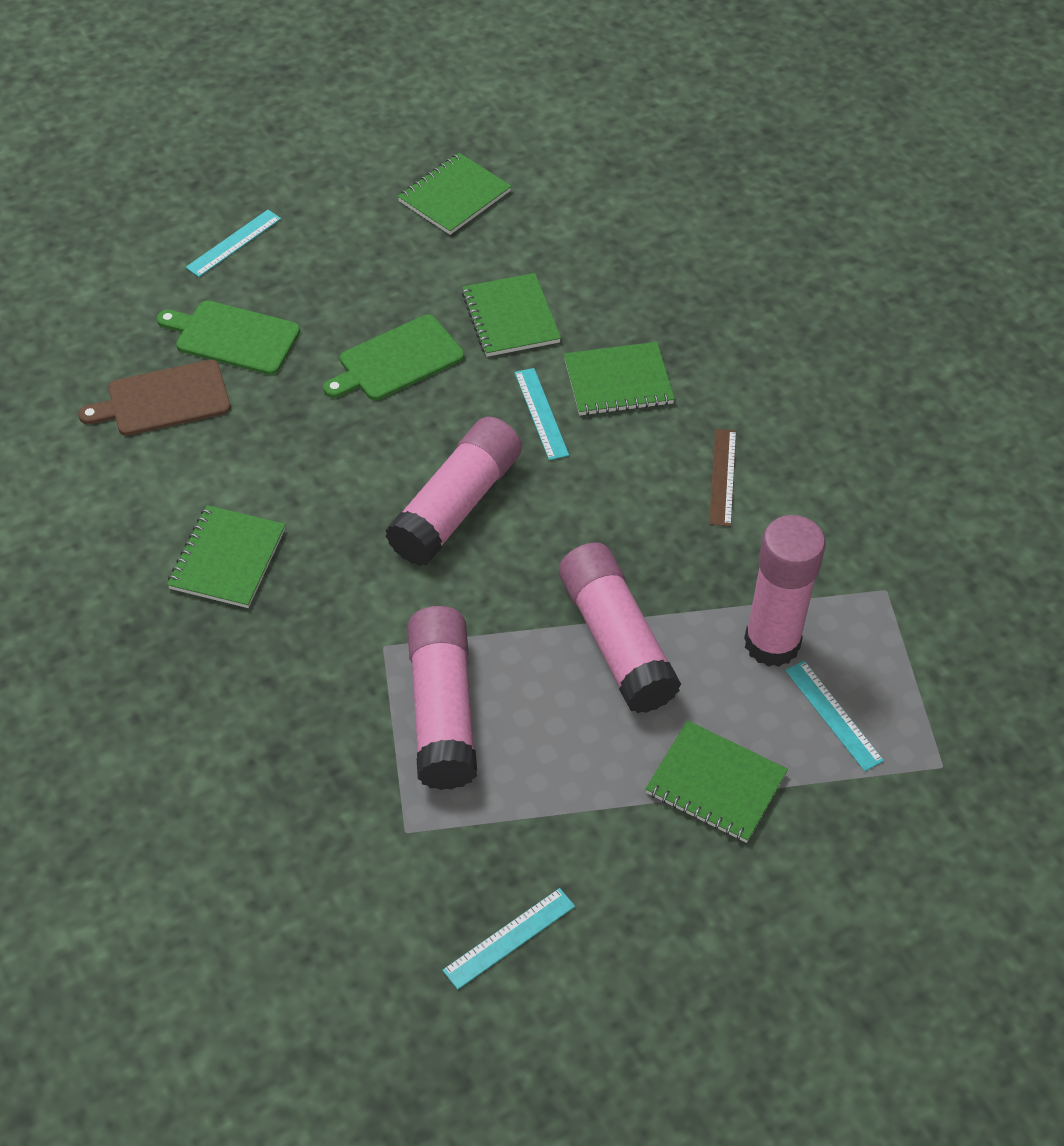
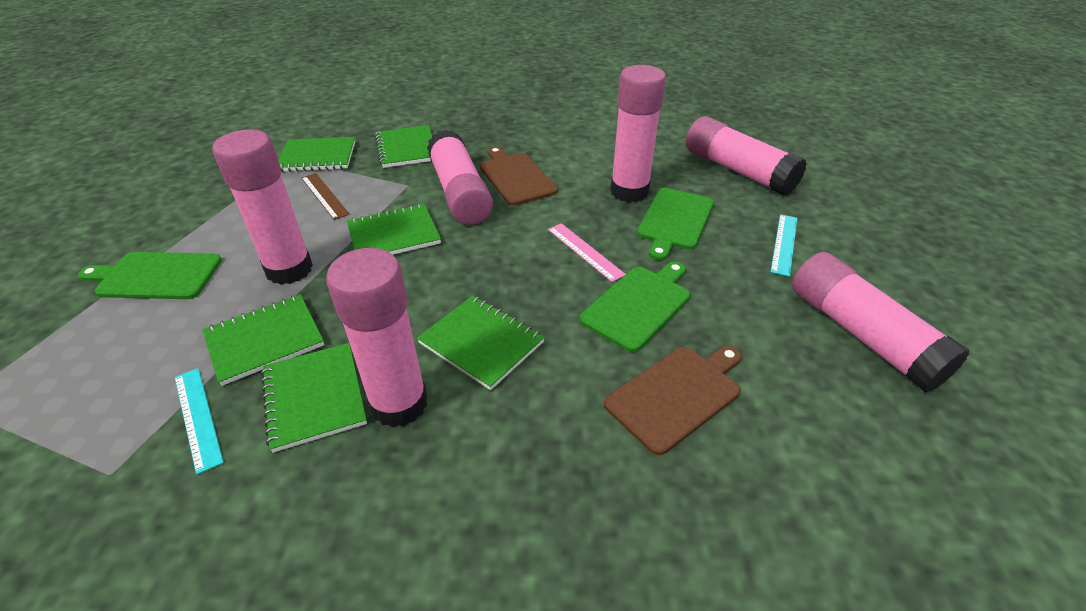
brown cutting board: 1 -> 2
green cutting board: 2 -> 3
green notebook: 5 -> 6
pink glue stick: 4 -> 6
pink ruler: 0 -> 1
turquoise ruler: 4 -> 2

